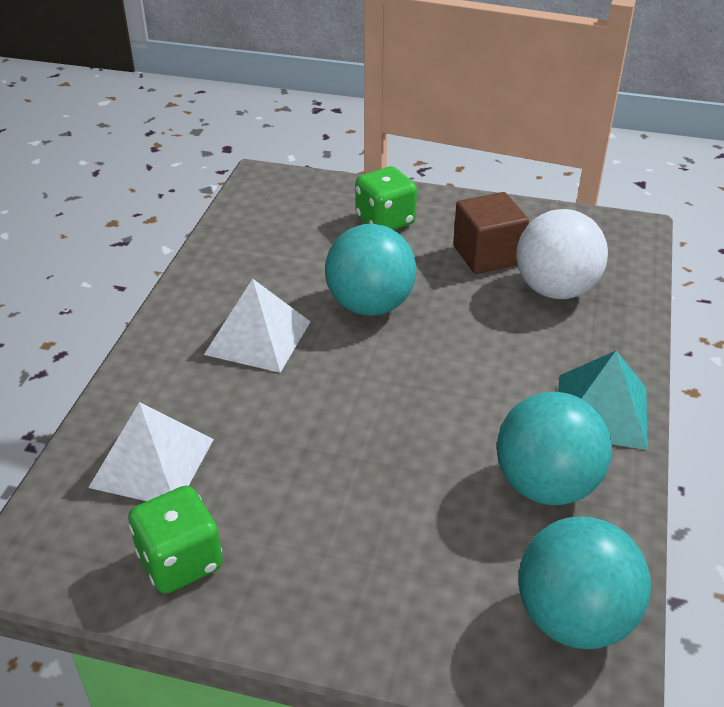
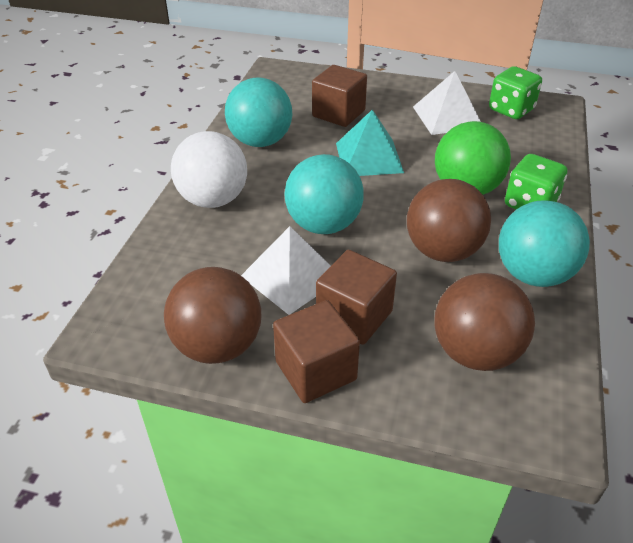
brown ball: 0 -> 3
brown cube: 1 -> 3
green ball: 0 -> 1

